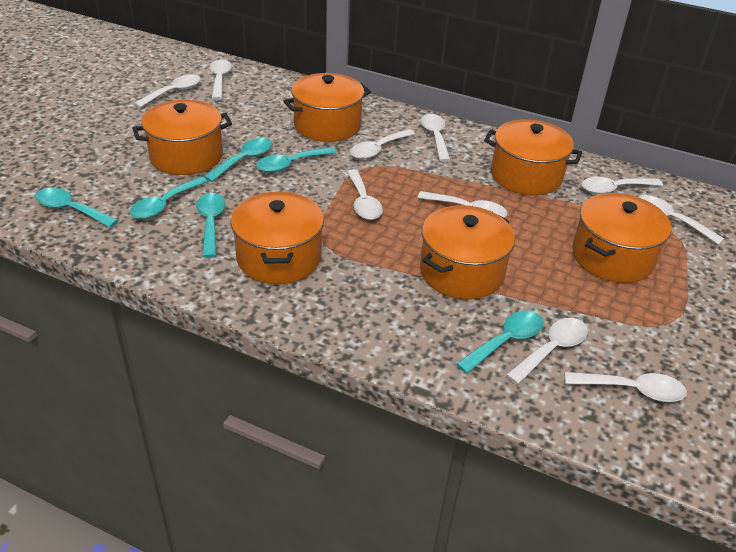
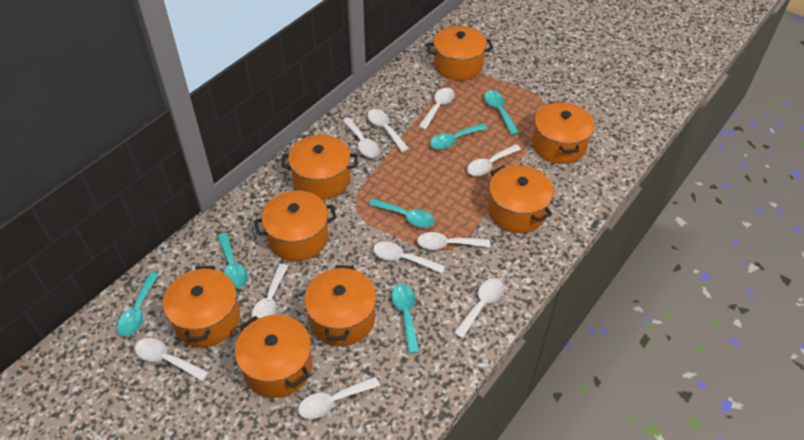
orange pot: 6 -> 8

